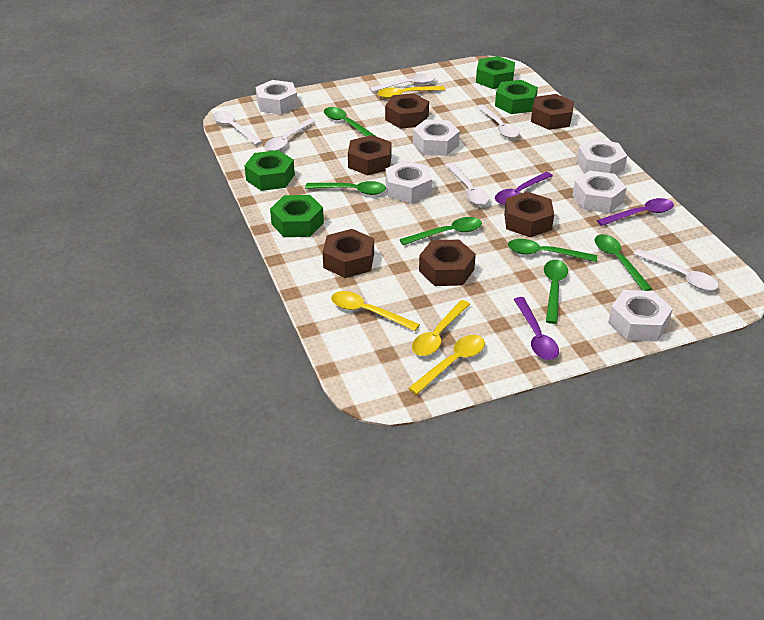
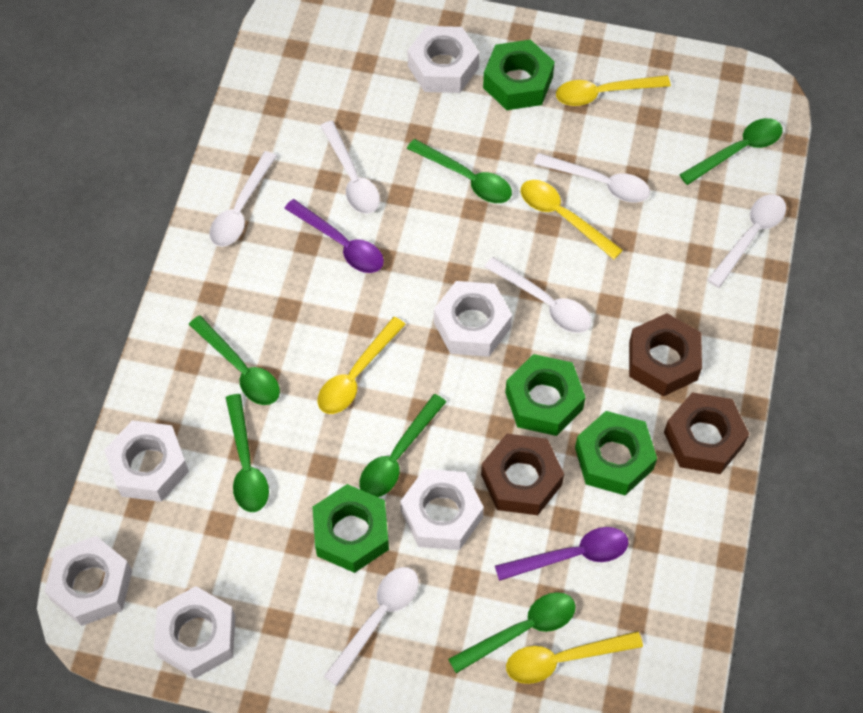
brown nut: 6 -> 3
purple spoon: 3 -> 2

